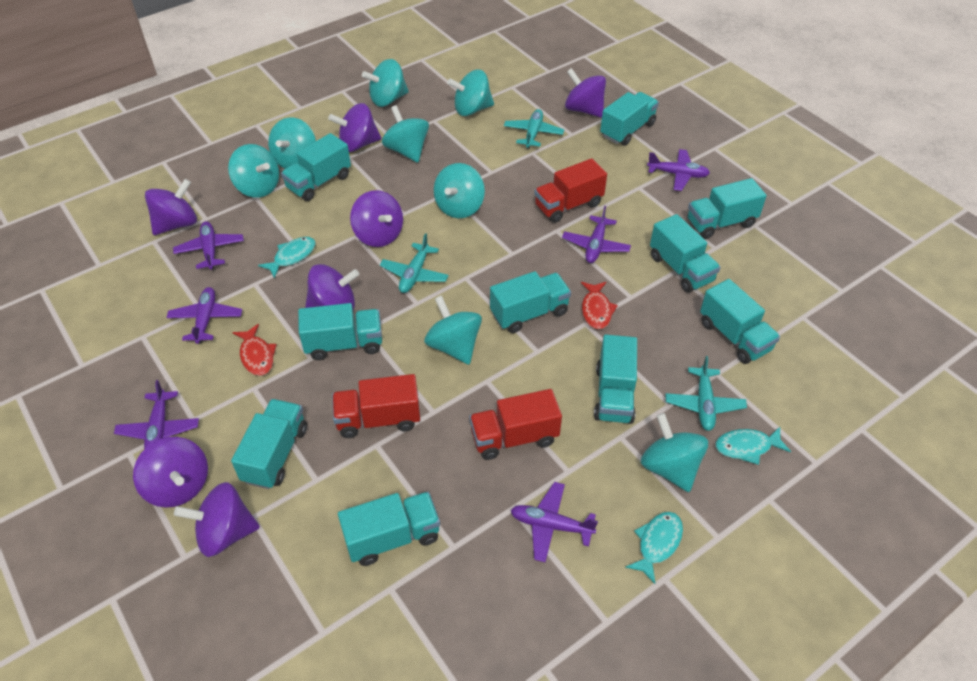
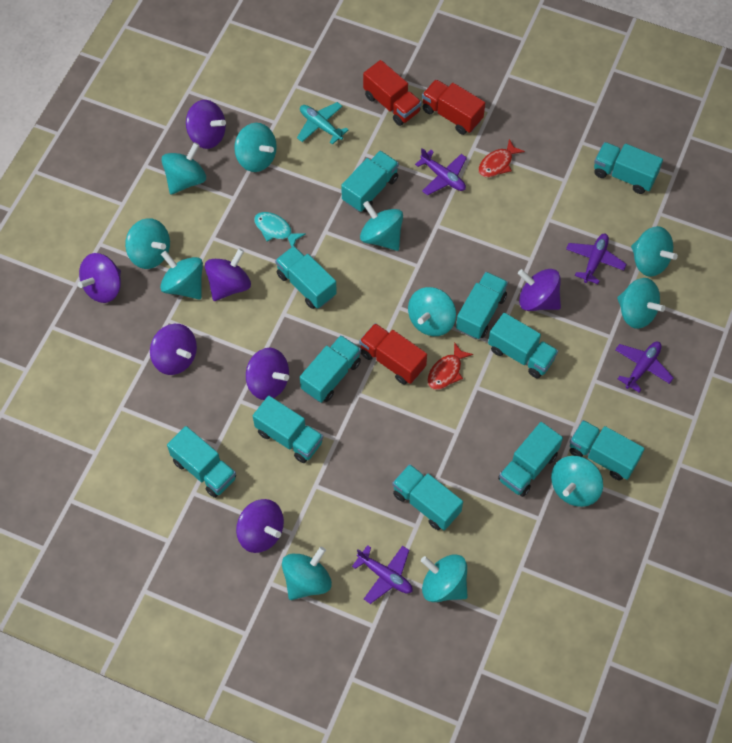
purple plane: 6 -> 4
turquoise fish: 3 -> 1
turquoise plane: 3 -> 1
turquoise spinning top: 8 -> 11
turquoise truck: 10 -> 11

